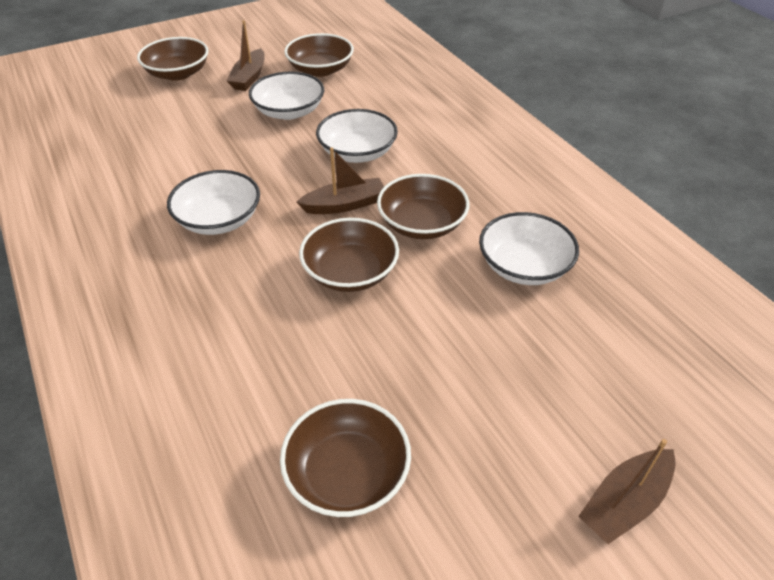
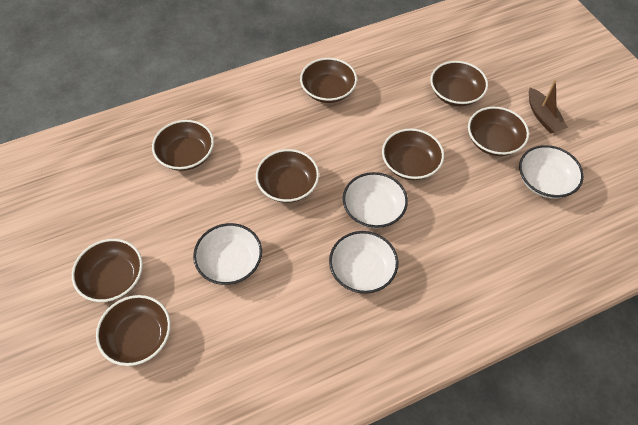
brown boat: 3 -> 1
brown bowl: 5 -> 8

